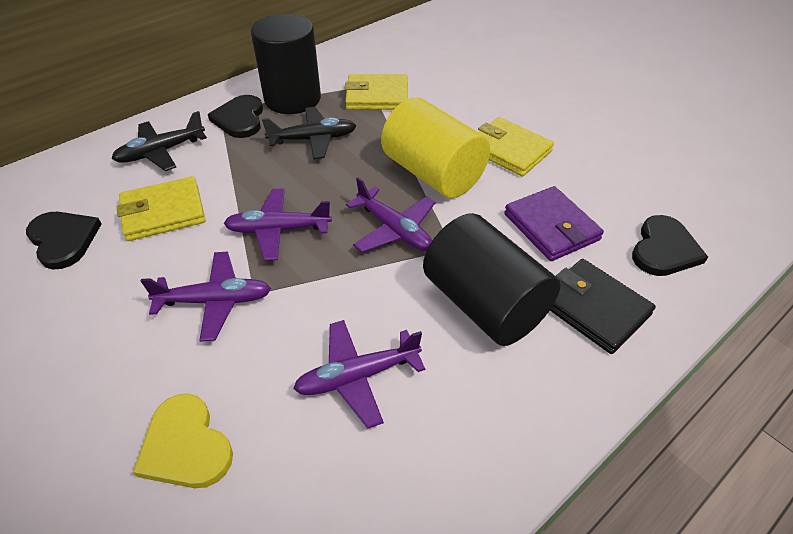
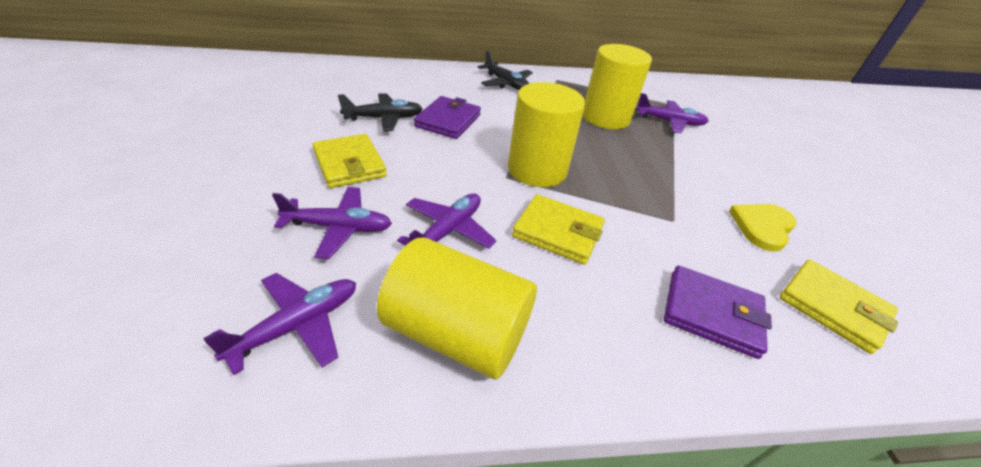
black cylinder: 2 -> 0
black heart: 3 -> 0
black wallet: 1 -> 0
purple wallet: 1 -> 2
yellow cylinder: 1 -> 3

